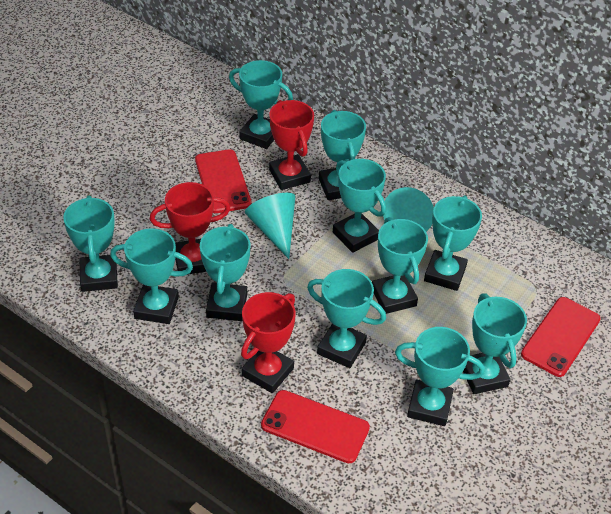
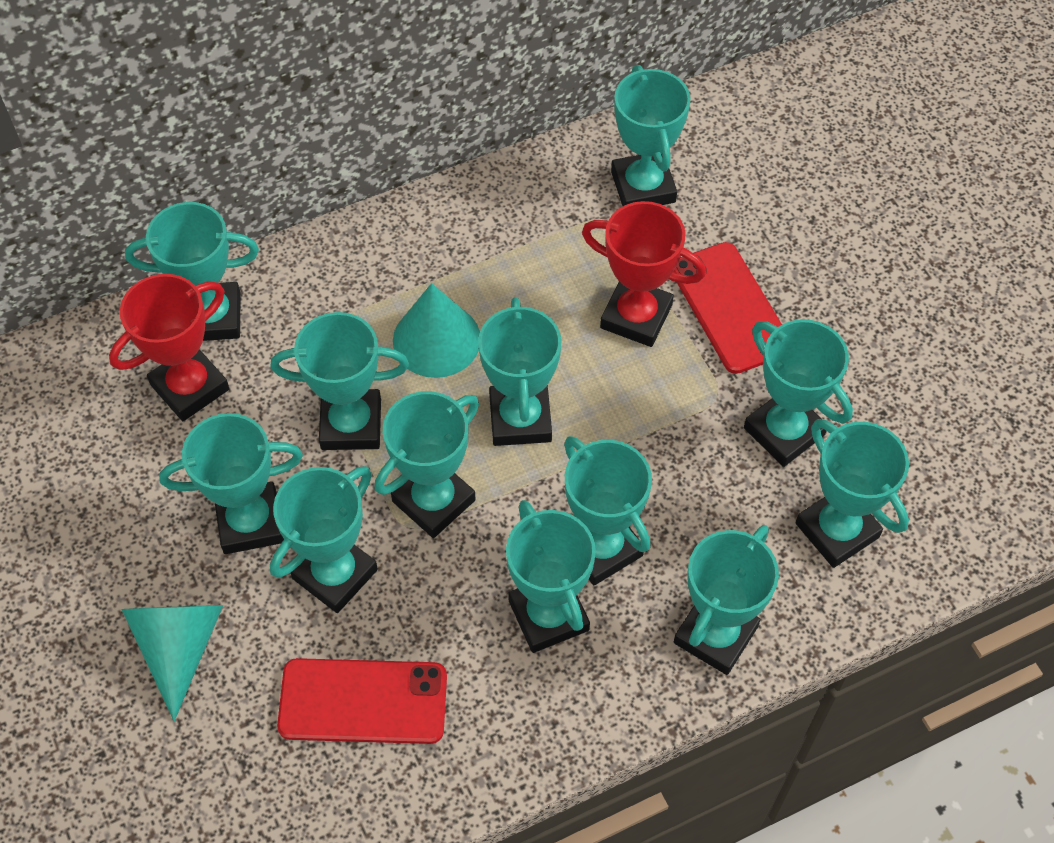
red phone: 3 -> 2
red trophy: 3 -> 2
turquoise trophy: 11 -> 12

